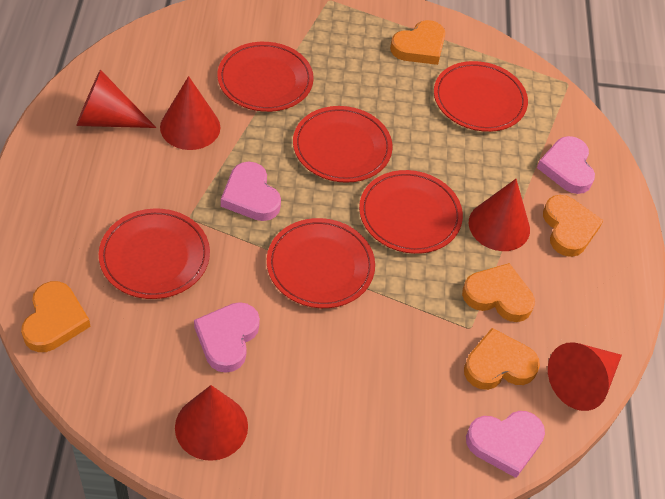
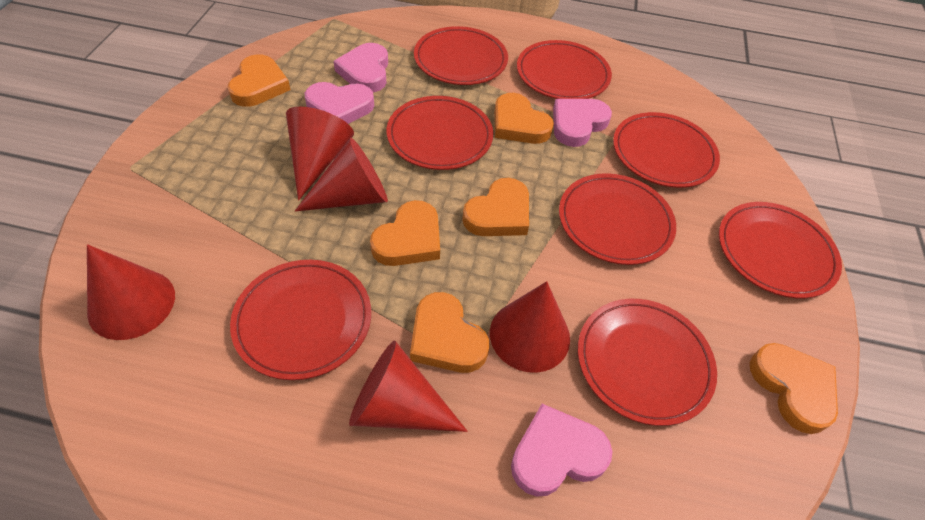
orange heart: 5 -> 6
red plate: 6 -> 8

